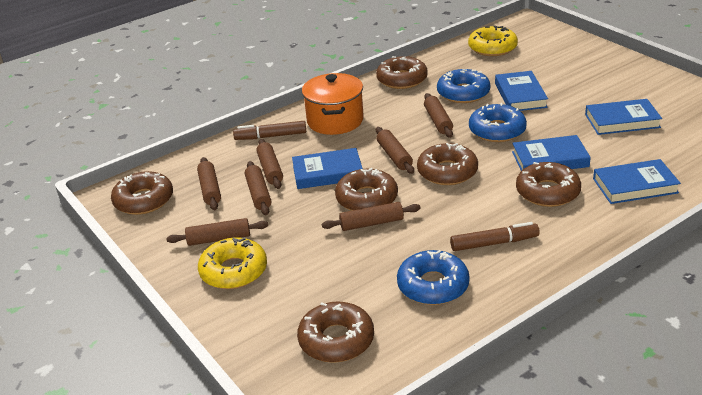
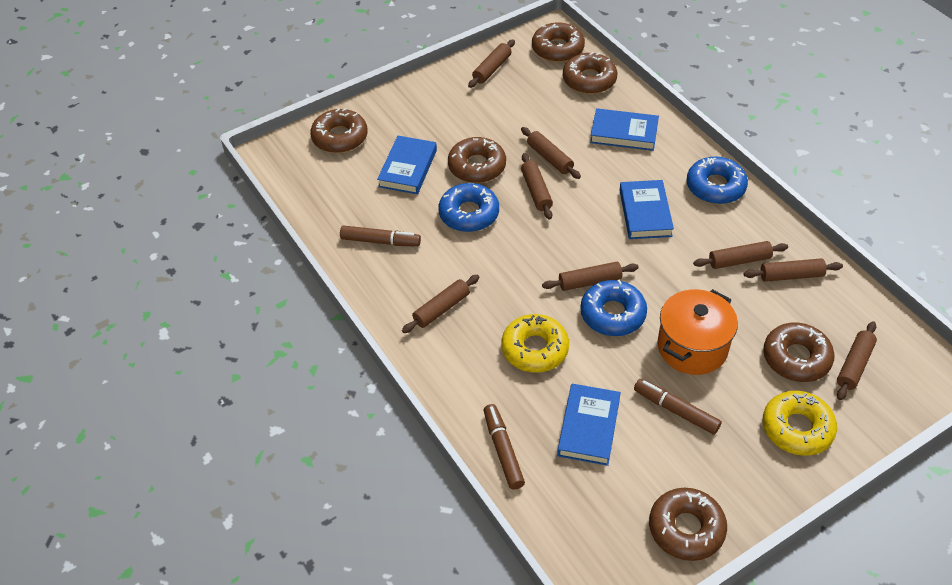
blue book: 5 -> 4
brown marker: 2 -> 3
brown rolling pin: 7 -> 8

